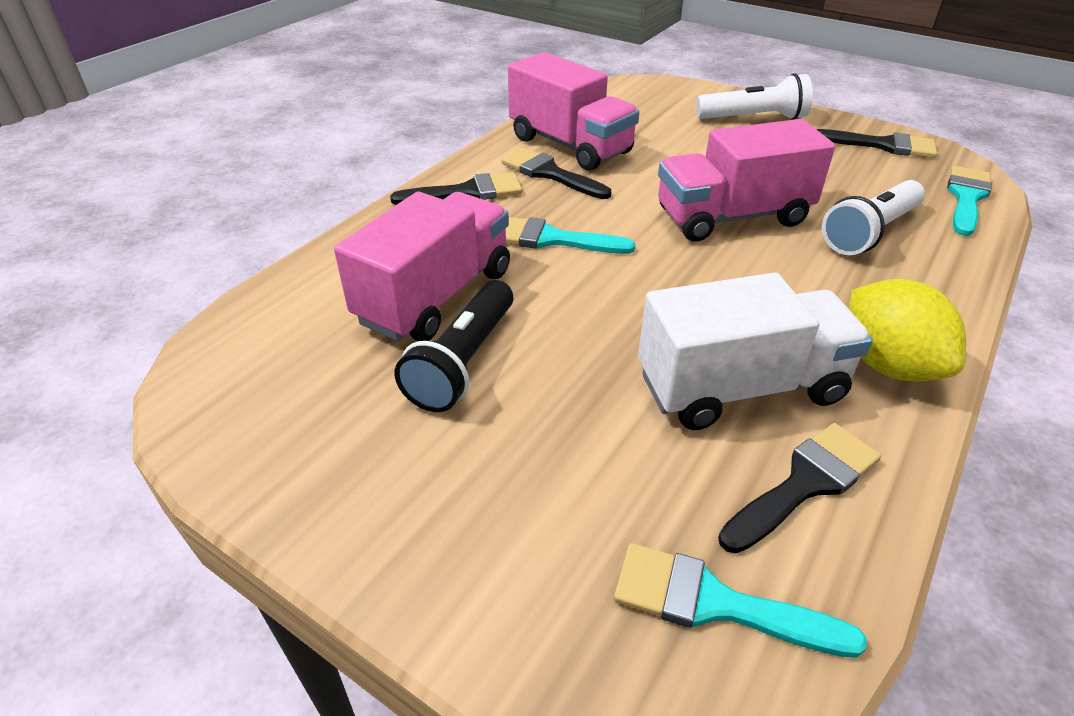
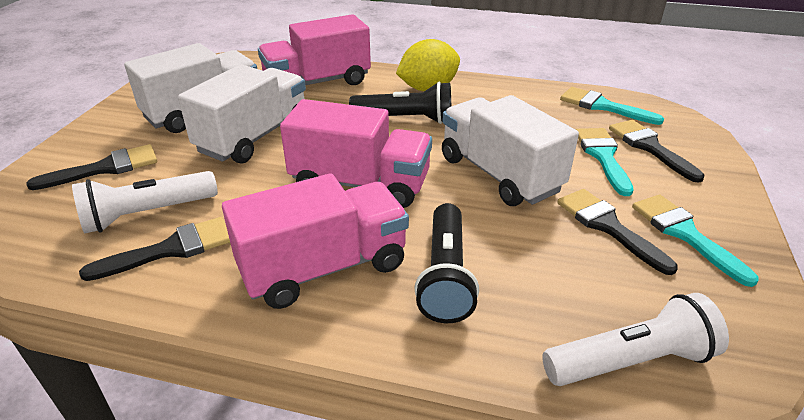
black flashlight: 1 -> 2
white truck: 1 -> 3

